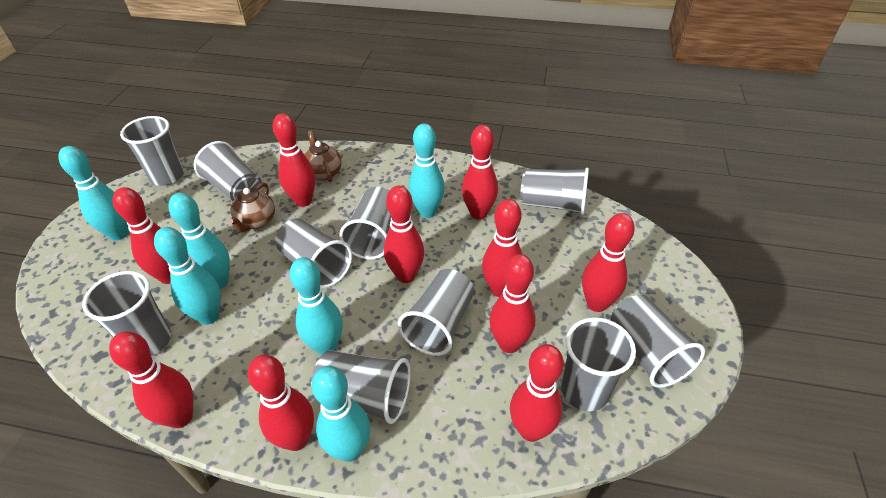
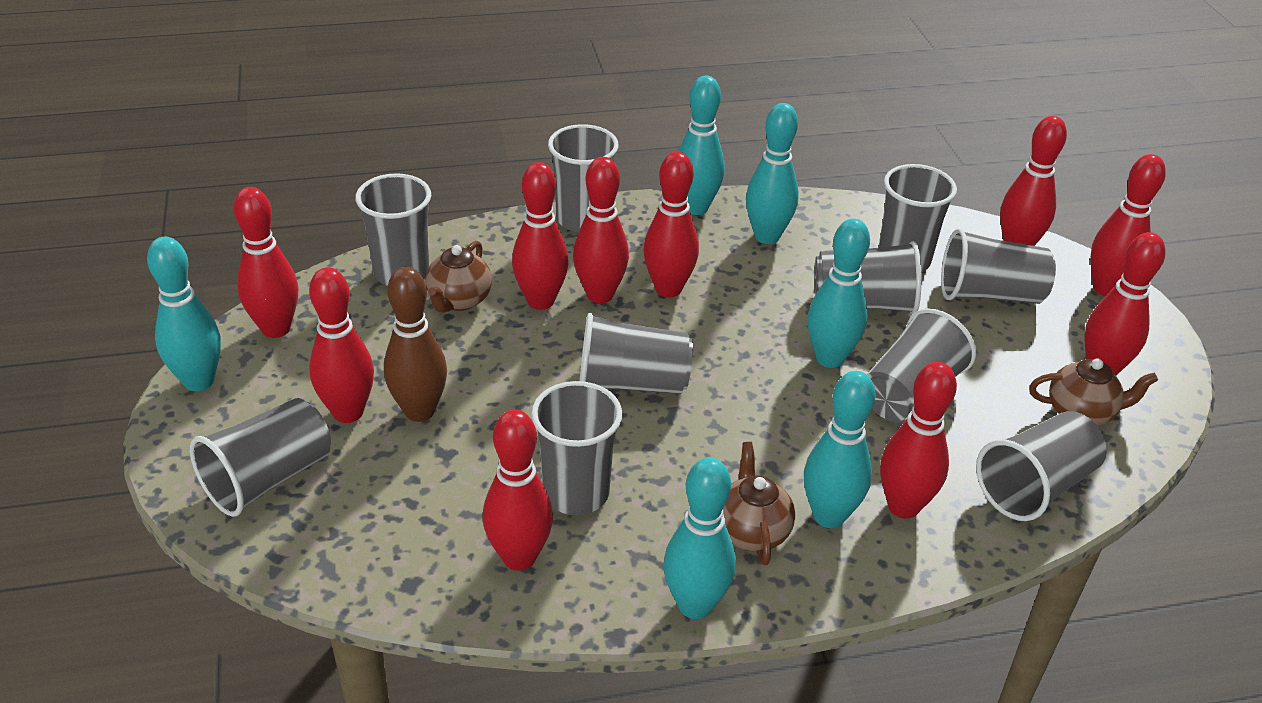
brown bowling pin: 0 -> 1
brown teapot: 2 -> 3

